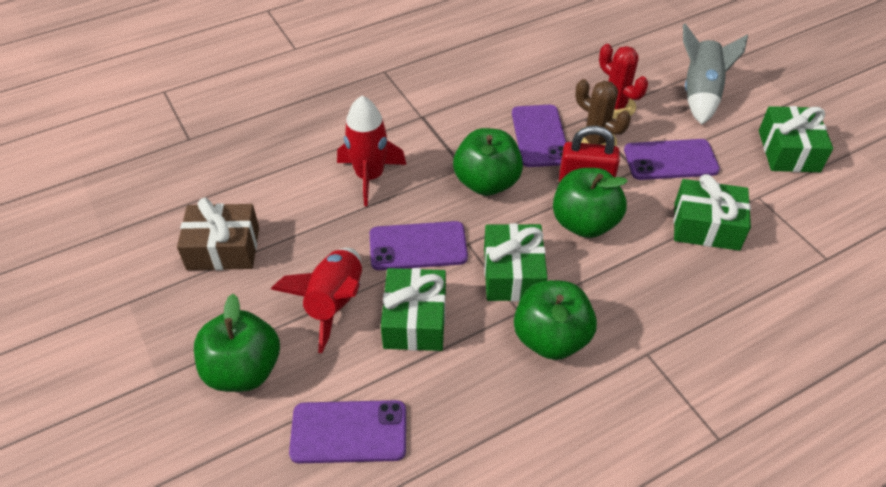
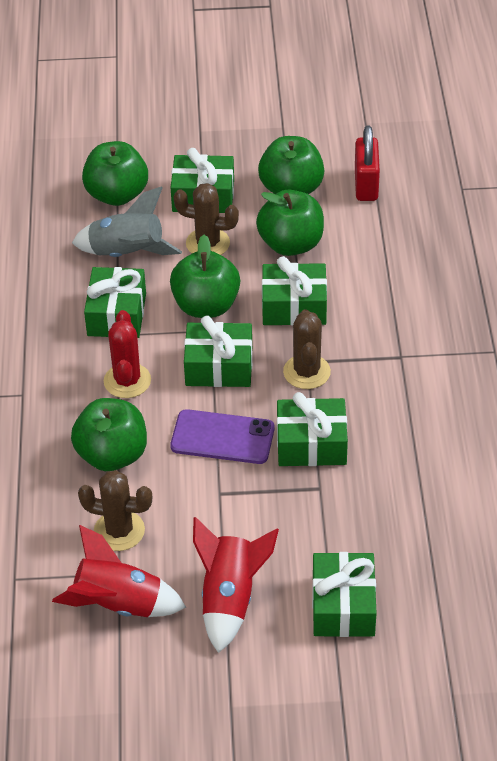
brown cactus: 1 -> 3
brown gift: 1 -> 0
green apple: 4 -> 5
green gift: 4 -> 6
purple phone: 4 -> 1

